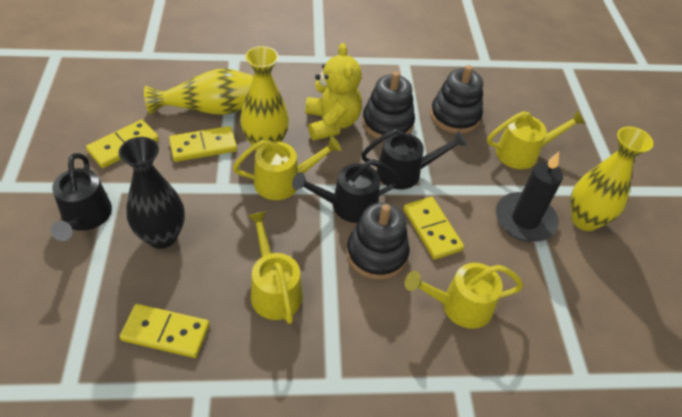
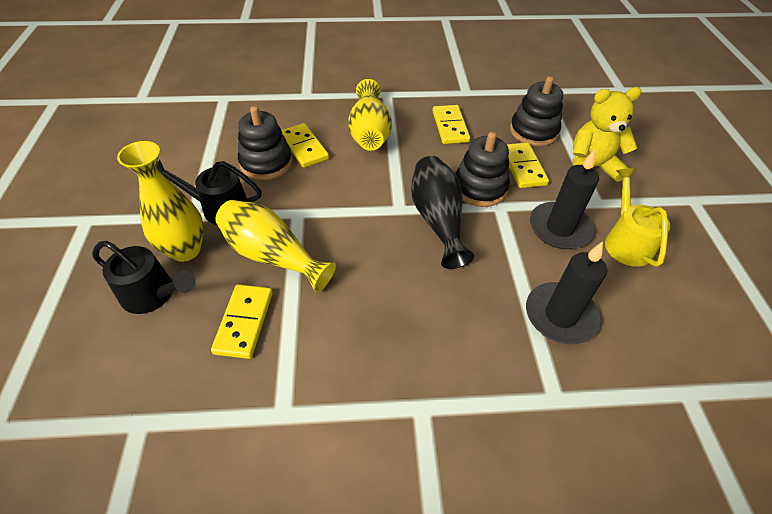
black candle: 1 -> 2
black watering can: 3 -> 2
yellow watering can: 4 -> 1

